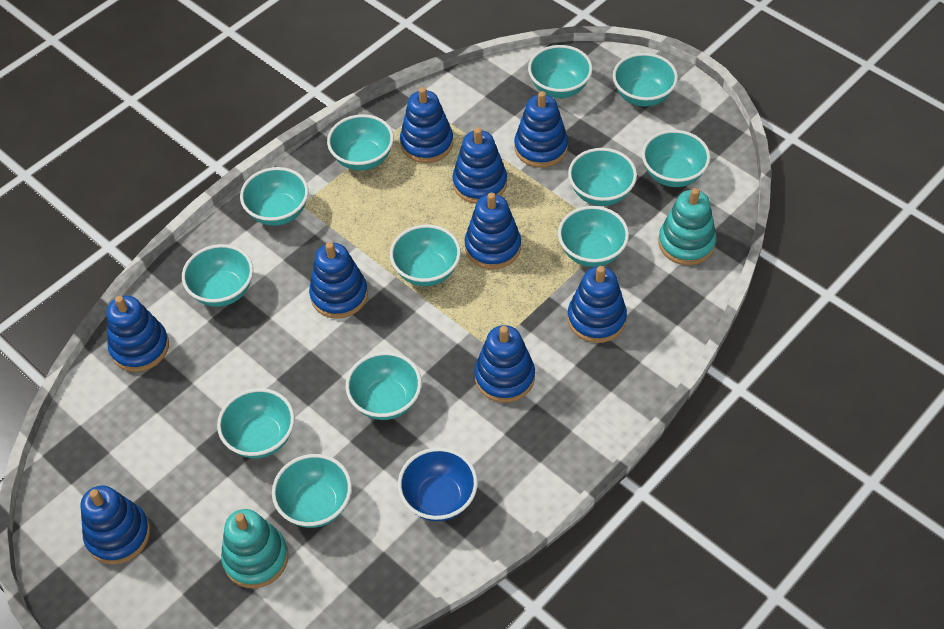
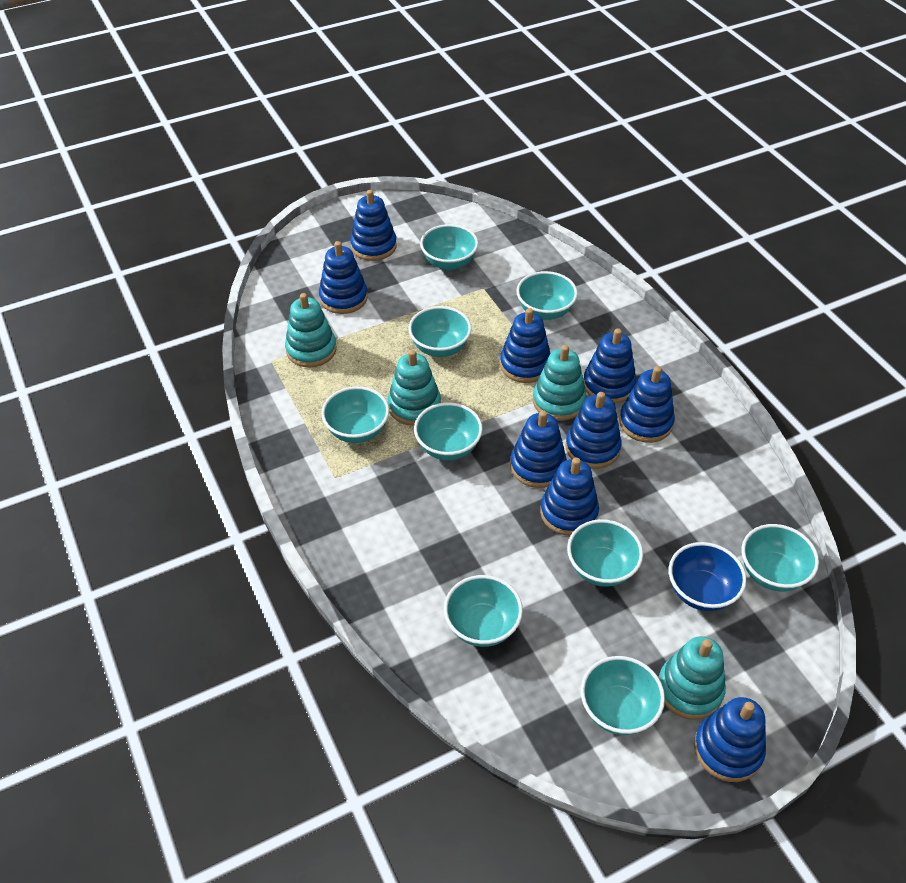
turquoise bowl: 12 -> 9
turquoise stacking toy: 2 -> 4

